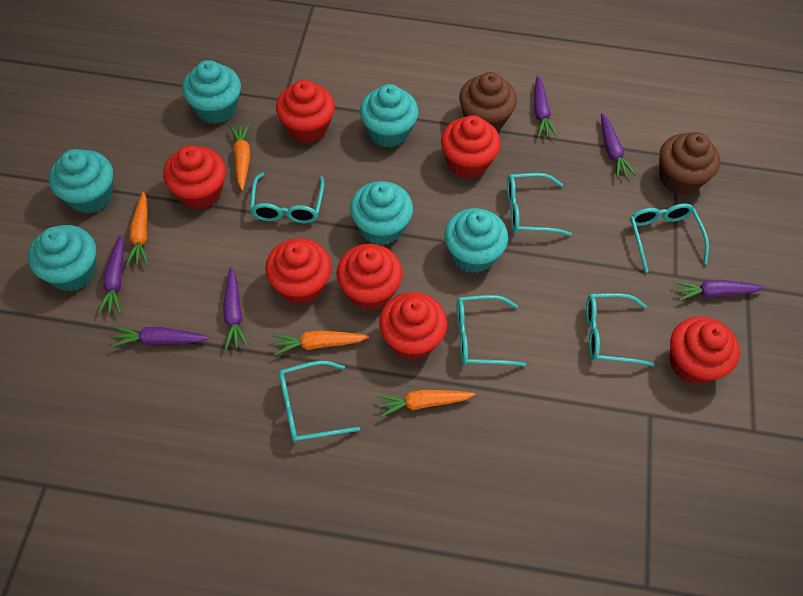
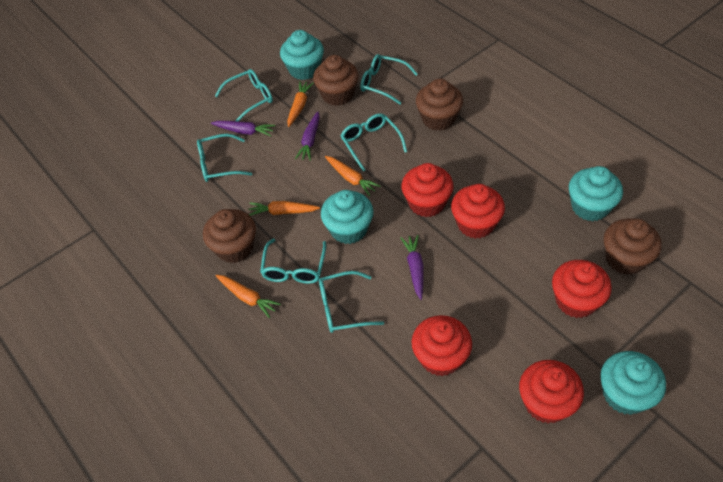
brown cupcake: 2 -> 4
purple carrot: 6 -> 3
red cupcake: 7 -> 5
turquoise cupcake: 6 -> 4

